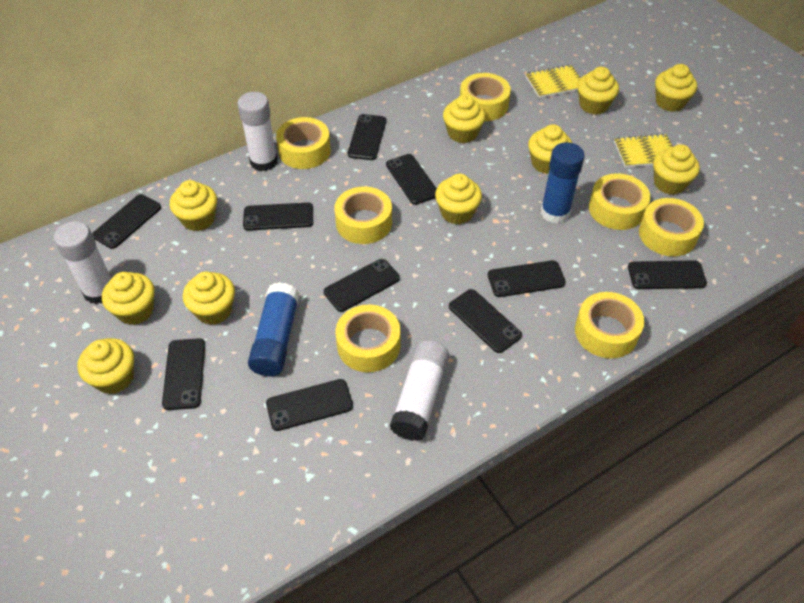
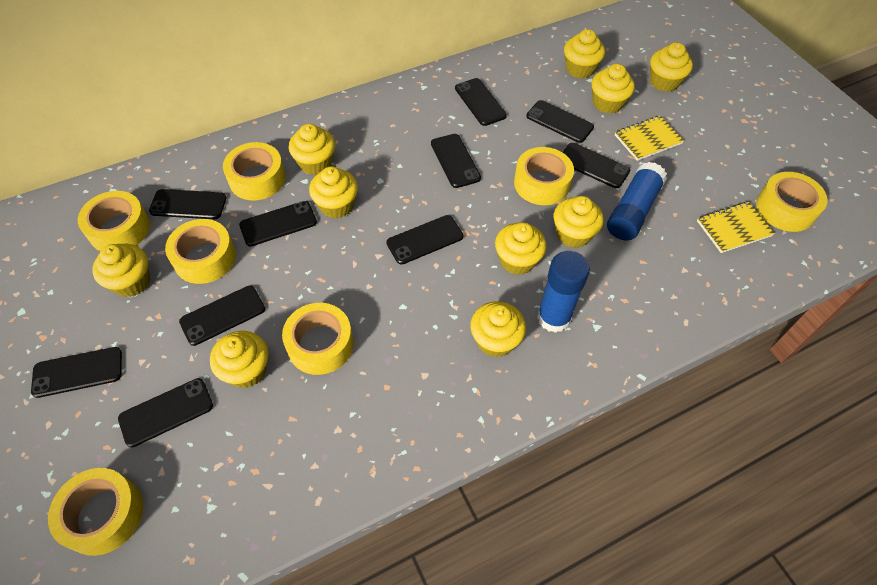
white glue stick: 3 -> 0

